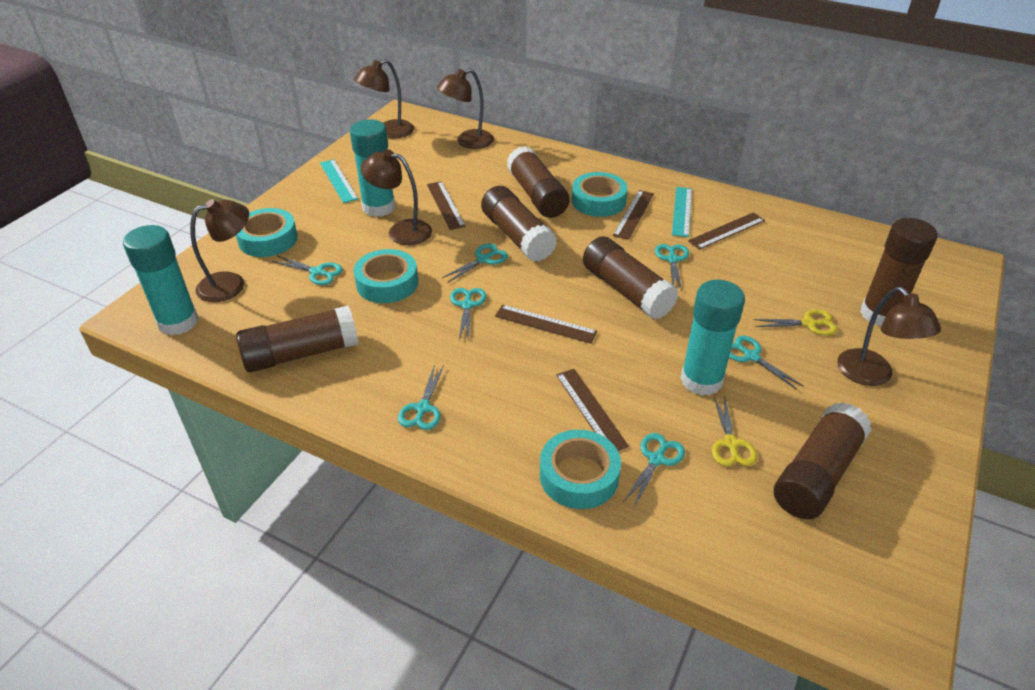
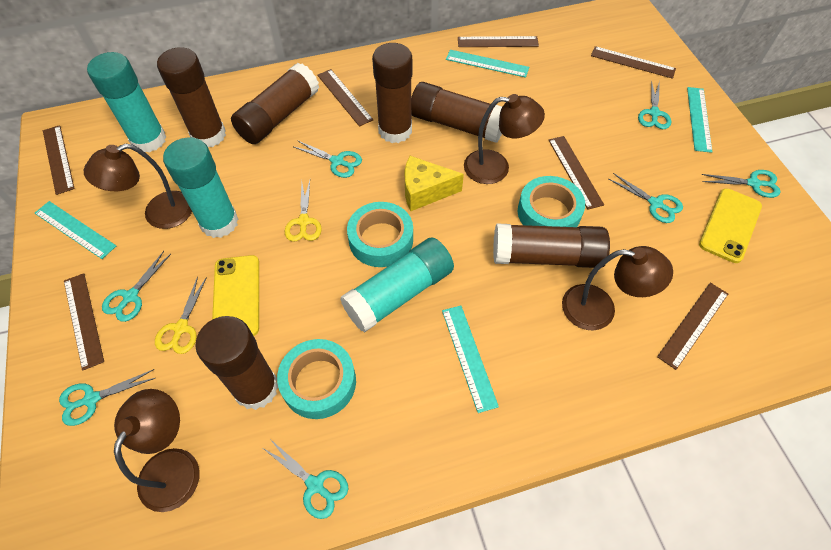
brown lamp: 5 -> 4
brown ruler: 5 -> 7
turquoise ruler: 2 -> 4
turquoise tape: 4 -> 3
yellow cheese: 0 -> 1
yellow phone: 0 -> 2

